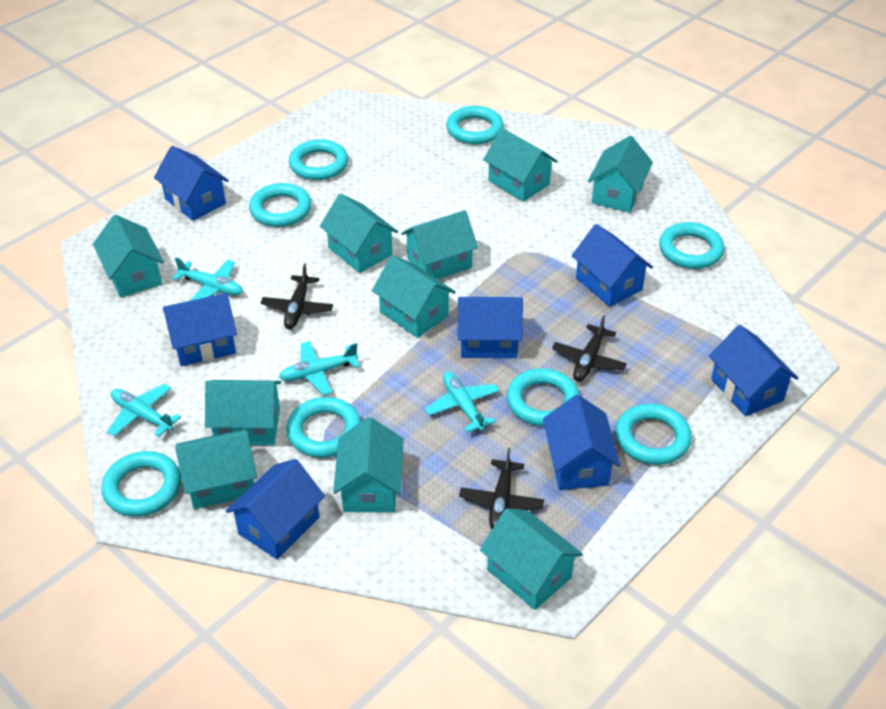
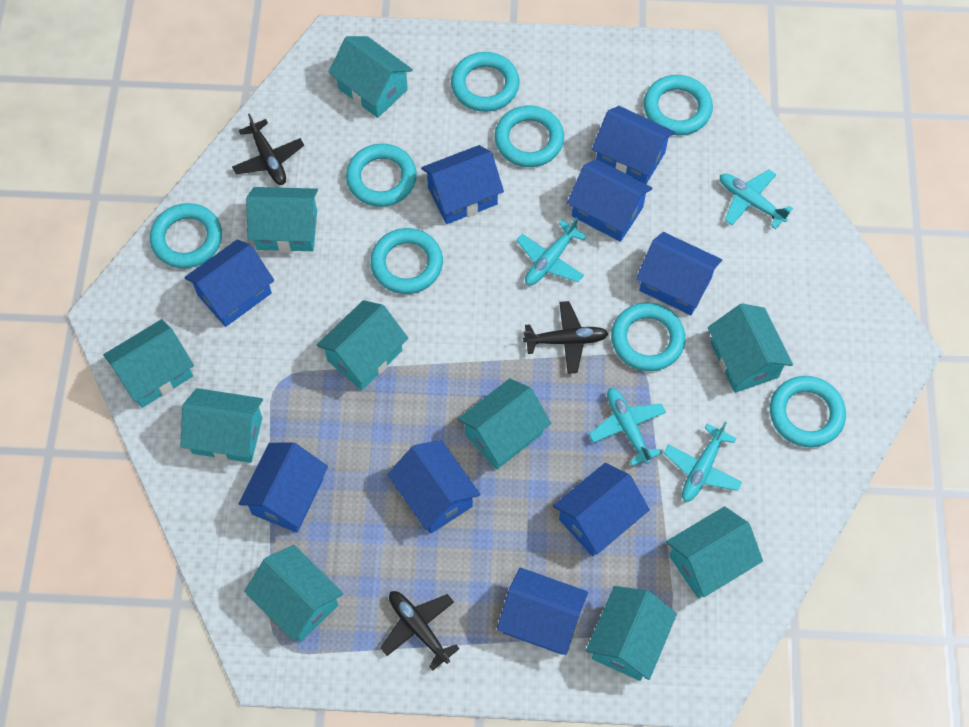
blue house: 7 -> 9

